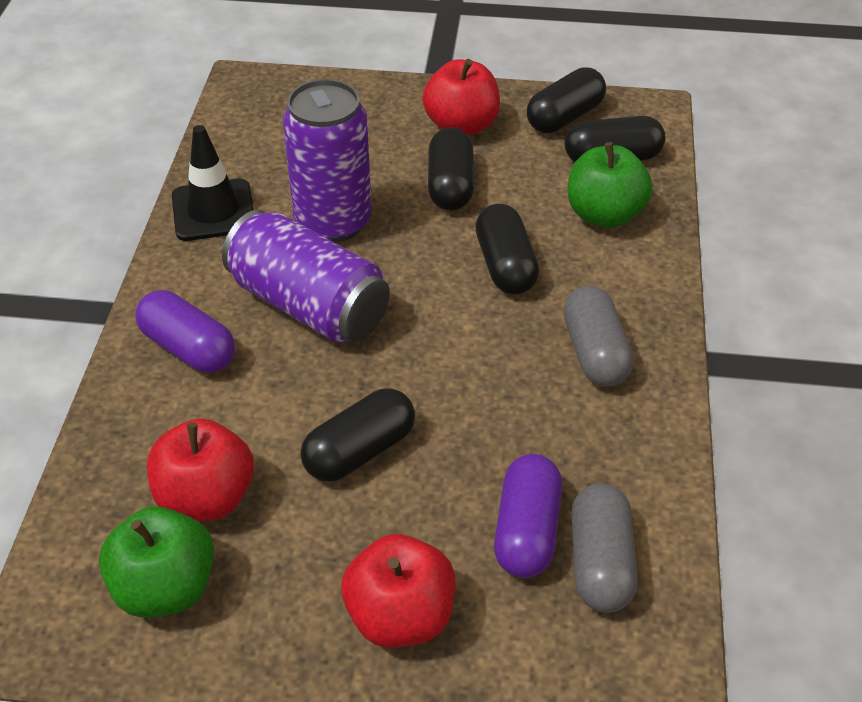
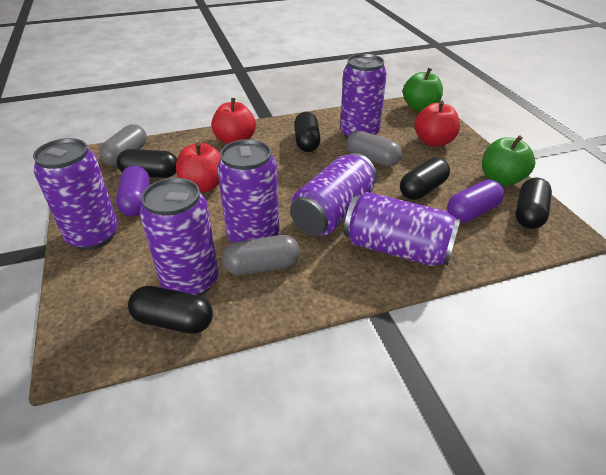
black traffic cone: 1 -> 0
grey capsule: 2 -> 3
purple can: 2 -> 6

